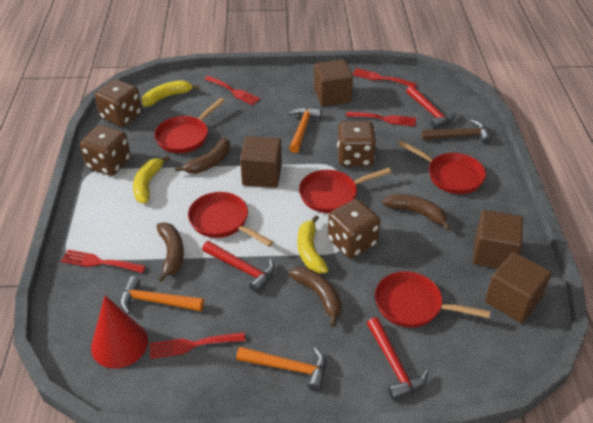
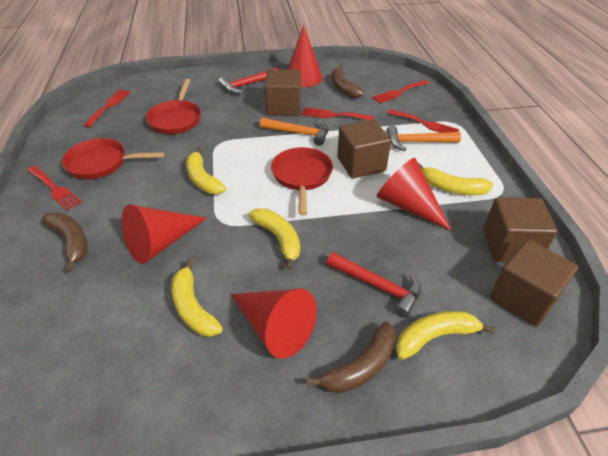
brown banana: 4 -> 3
brown dice: 4 -> 0
brown hammer: 1 -> 0
orange hammer: 3 -> 2
red cone: 1 -> 4
red hammer: 3 -> 2
red pan: 5 -> 3
yellow banana: 3 -> 5

